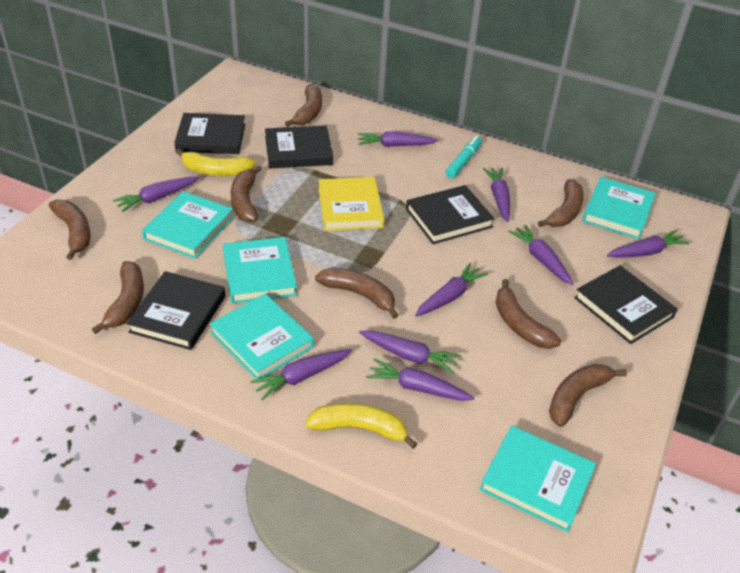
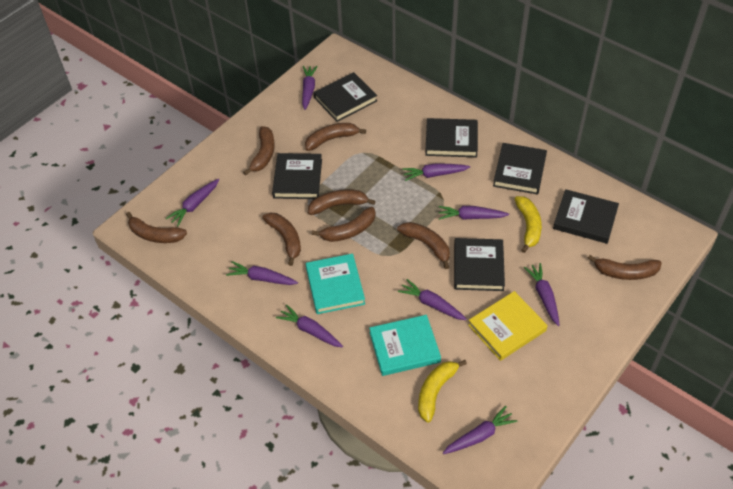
black book: 5 -> 6
turquoise book: 5 -> 2
turquoise marker: 1 -> 0

